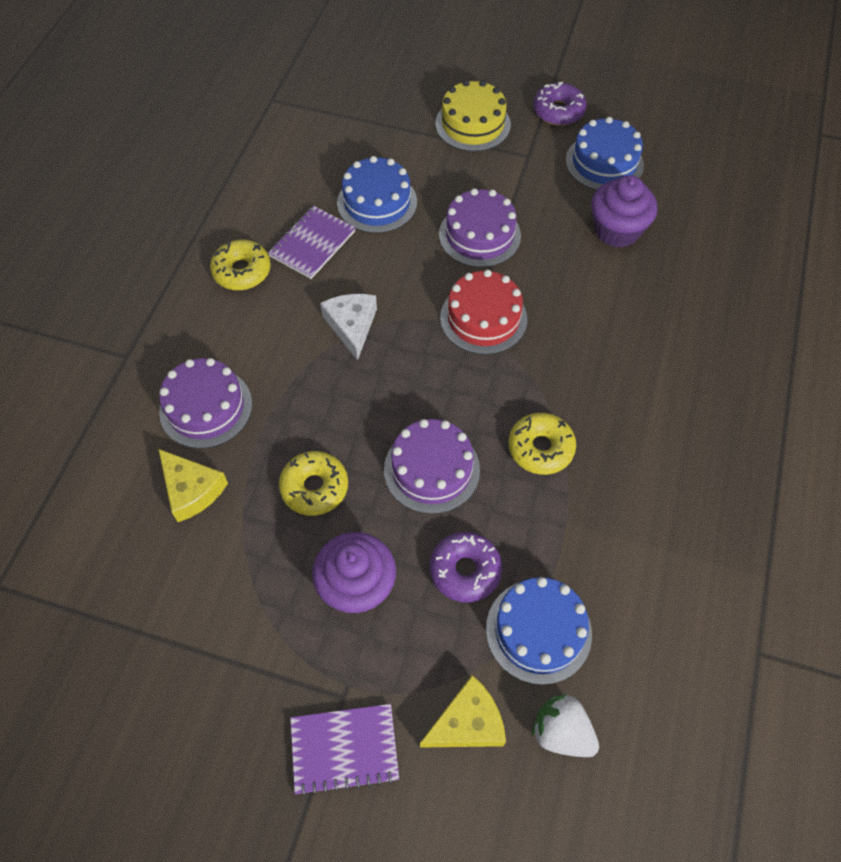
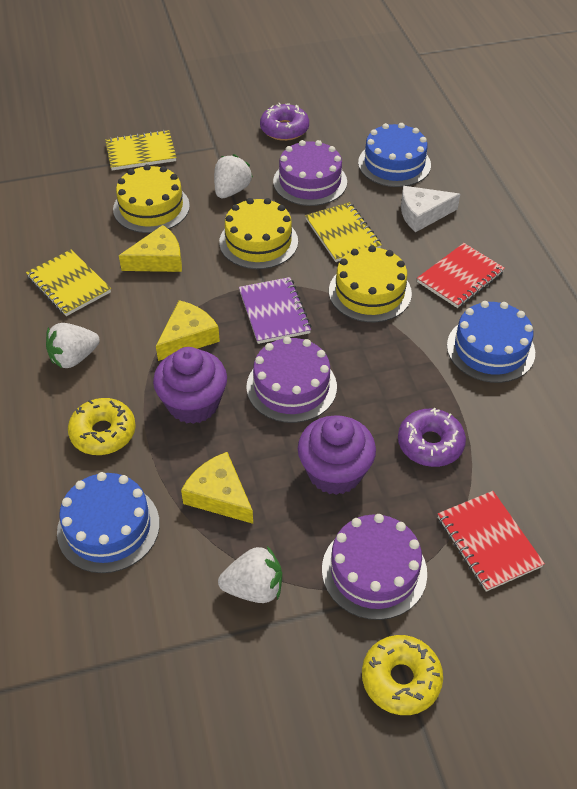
purple notebook: 2 -> 1
red cake: 1 -> 0
red notebook: 0 -> 2
white strawberry: 1 -> 3
yellow cake: 1 -> 3
yellow cheese: 2 -> 3
yellow donut: 3 -> 2
yellow notebook: 0 -> 3

